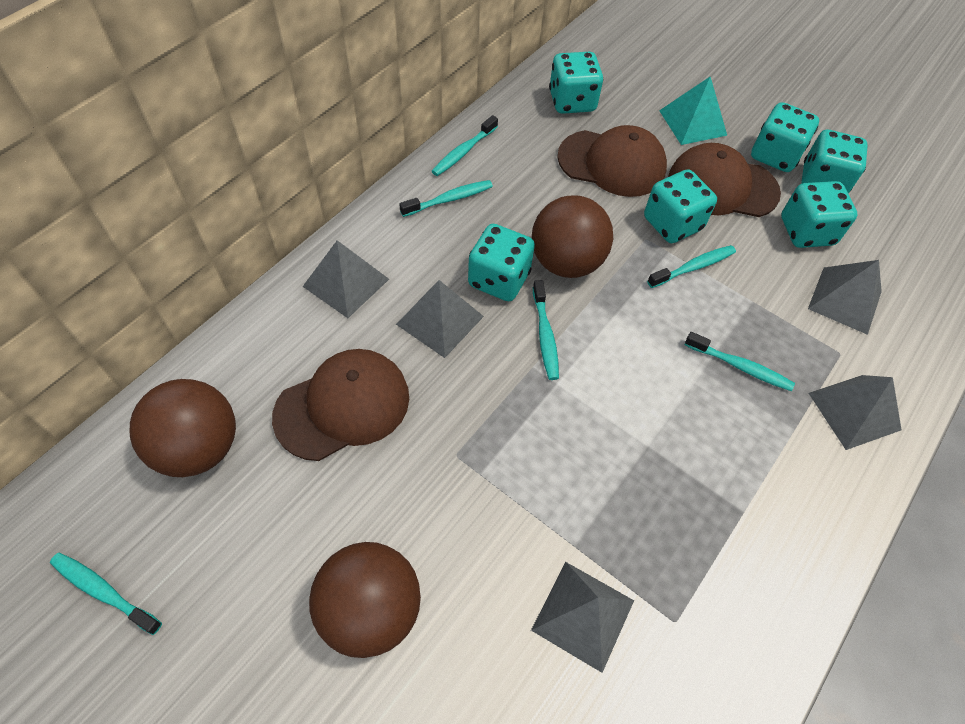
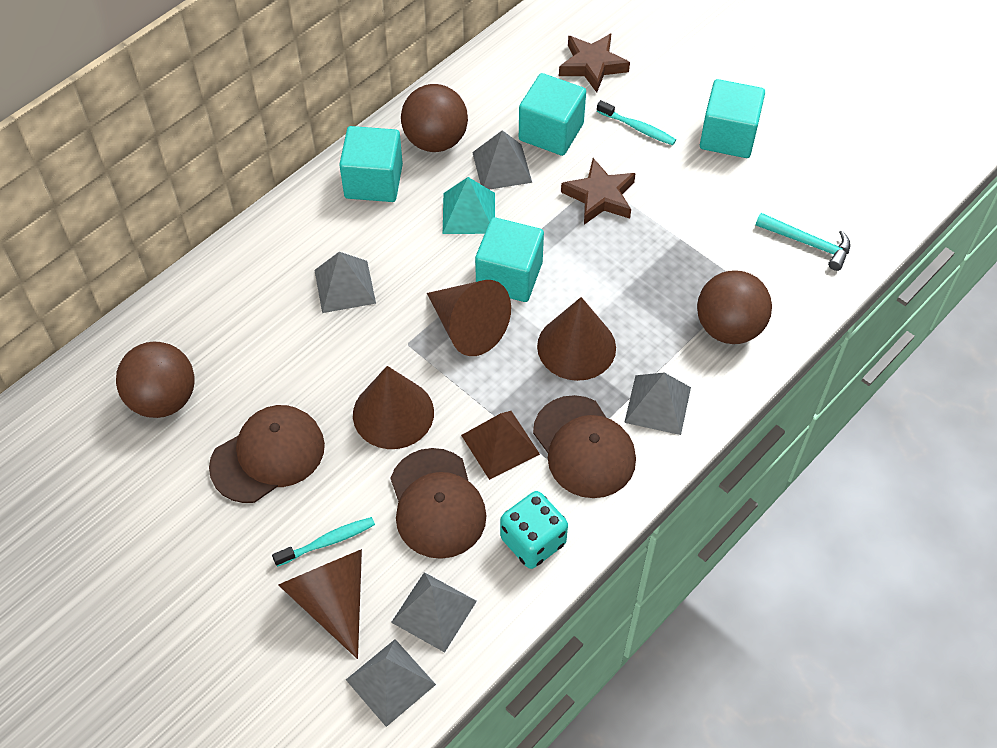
brown cone: 0 -> 4
brown pyramid: 0 -> 1
brown star: 0 -> 2
turquoise cube: 0 -> 4
turquoise dice: 6 -> 1
turquoise hammer: 0 -> 1
turquoise toothbrush: 6 -> 2

